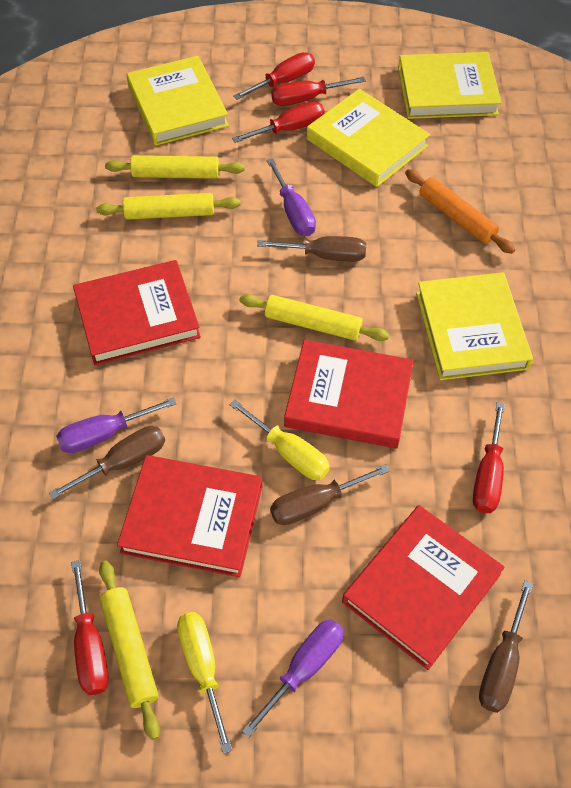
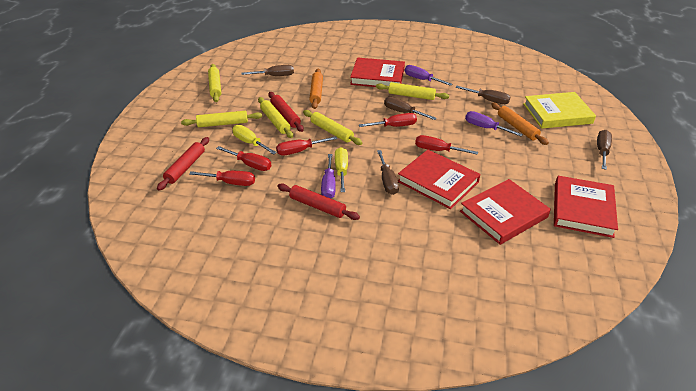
brown screwdriver: 4 -> 5
orange rolling pin: 1 -> 2
red rolling pin: 0 -> 3
yellow book: 4 -> 1
yellow rolling pin: 4 -> 5

